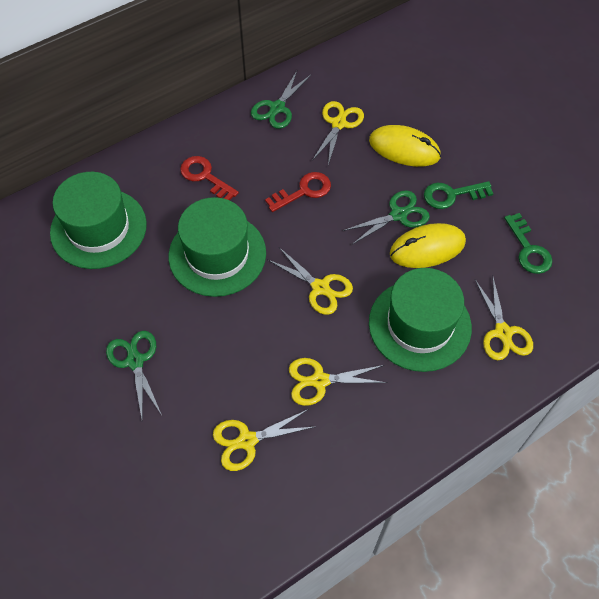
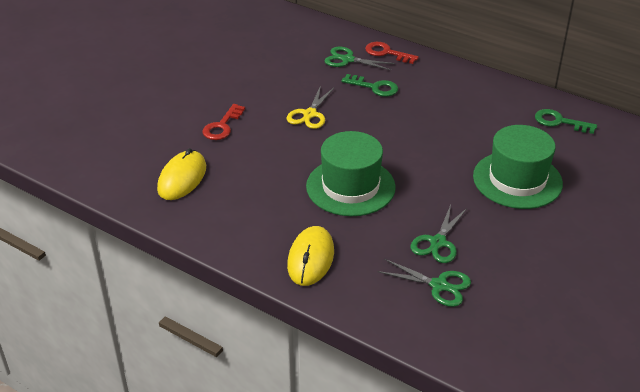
green hat: 3 -> 2
yellow scissors: 5 -> 1

